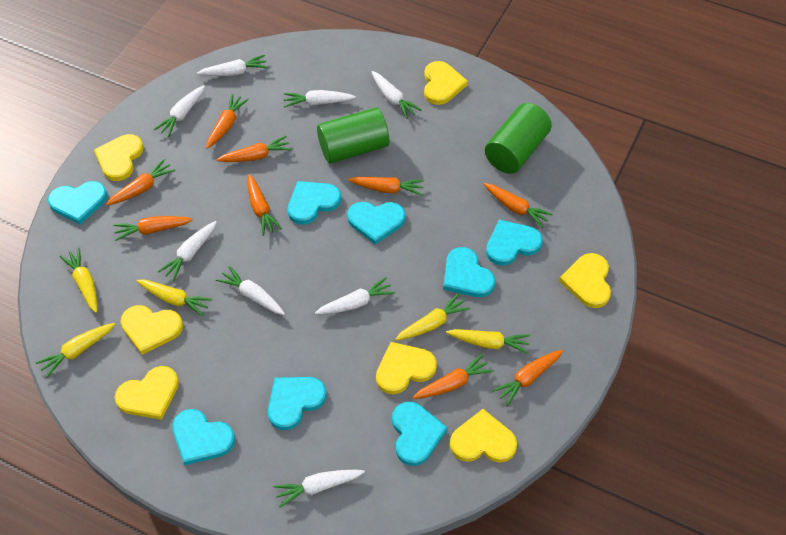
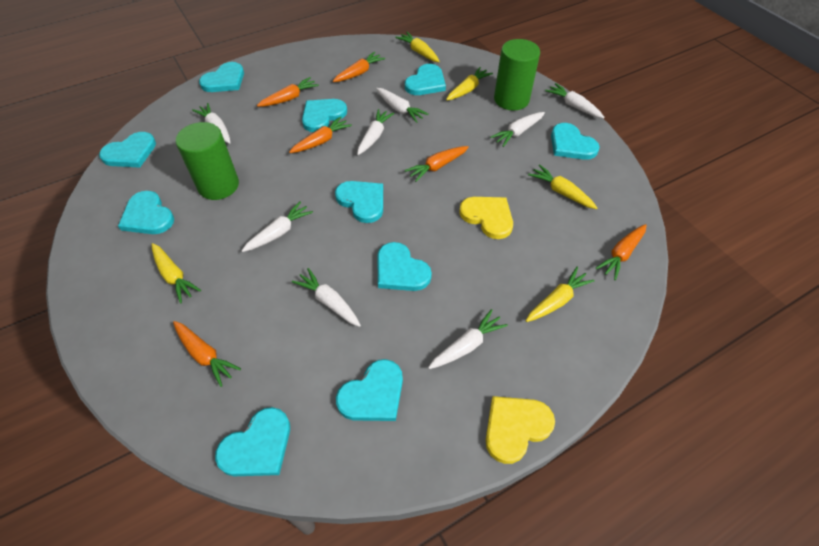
orange carrot: 9 -> 6
turquoise heart: 8 -> 10
yellow heart: 7 -> 2

